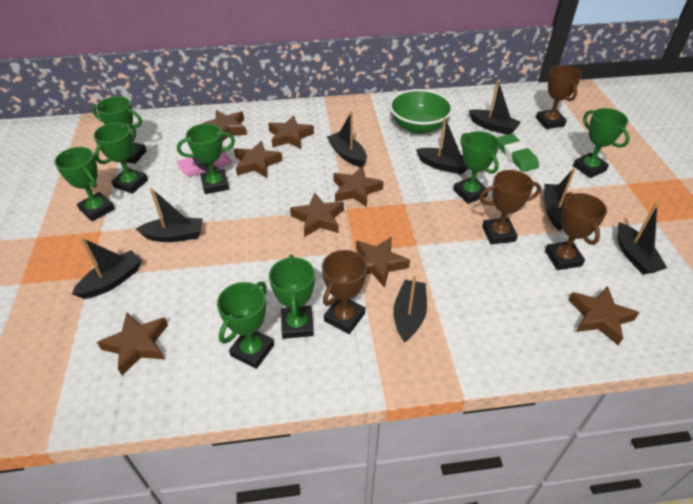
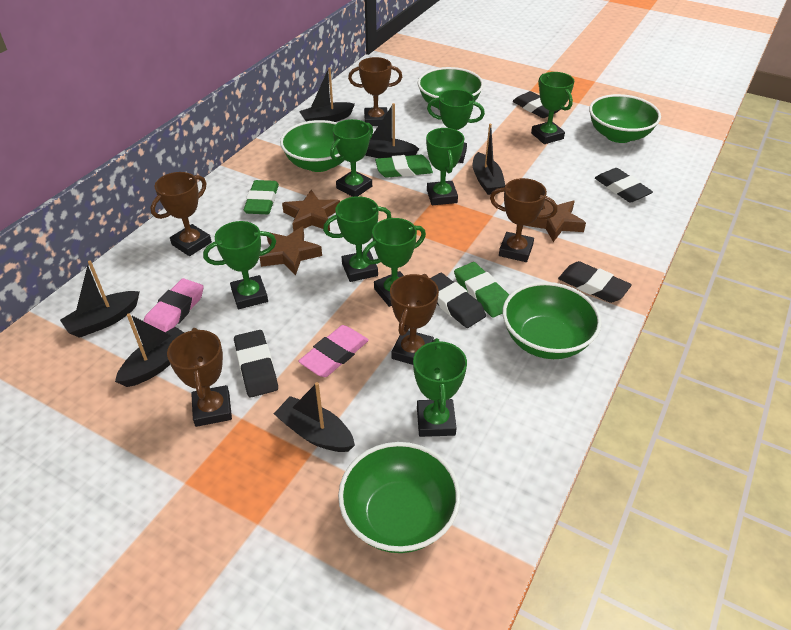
black boat: 8 -> 6
black eraser: 0 -> 5
brown star: 8 -> 3
brown trophy: 4 -> 5
green bowl: 1 -> 5
green eraser: 1 -> 3
pink eraser: 1 -> 2

